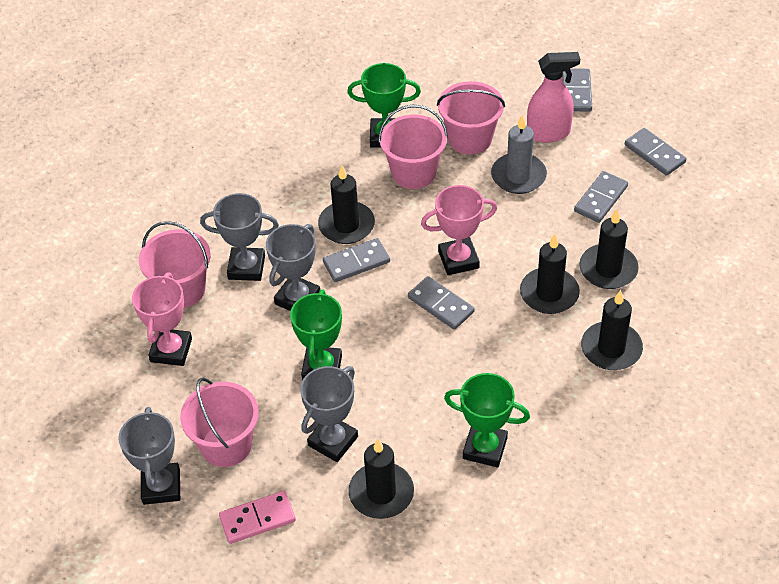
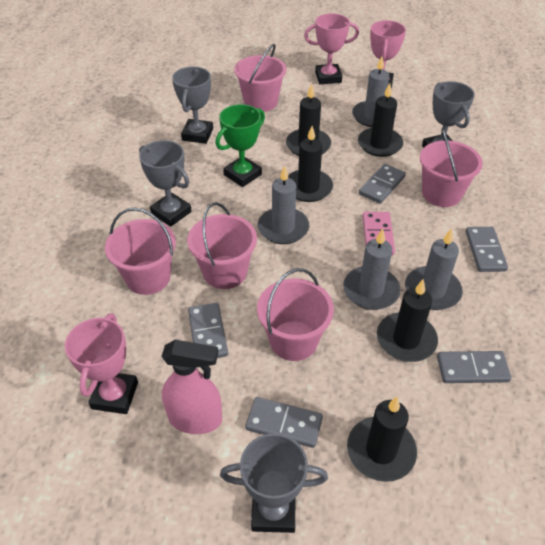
green trophy: 3 -> 1
grey candle: 1 -> 4
pink bucket: 4 -> 5
pink trophy: 2 -> 3

